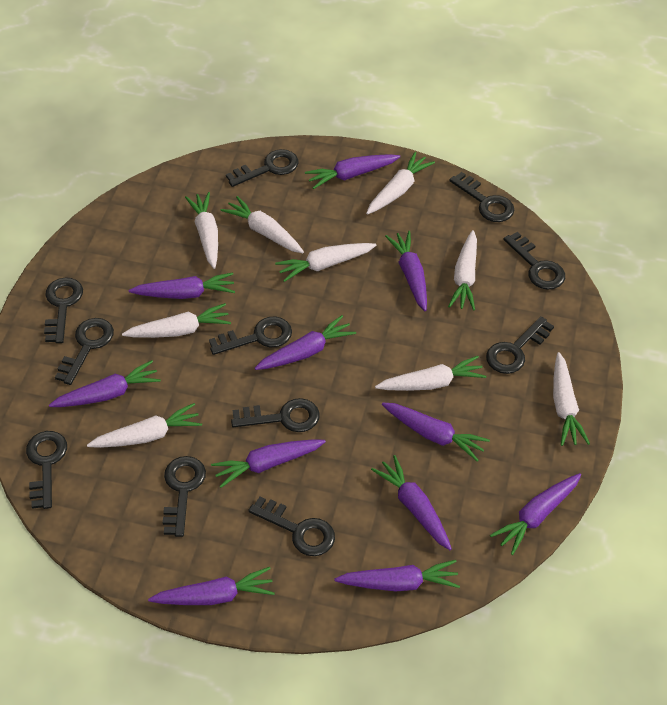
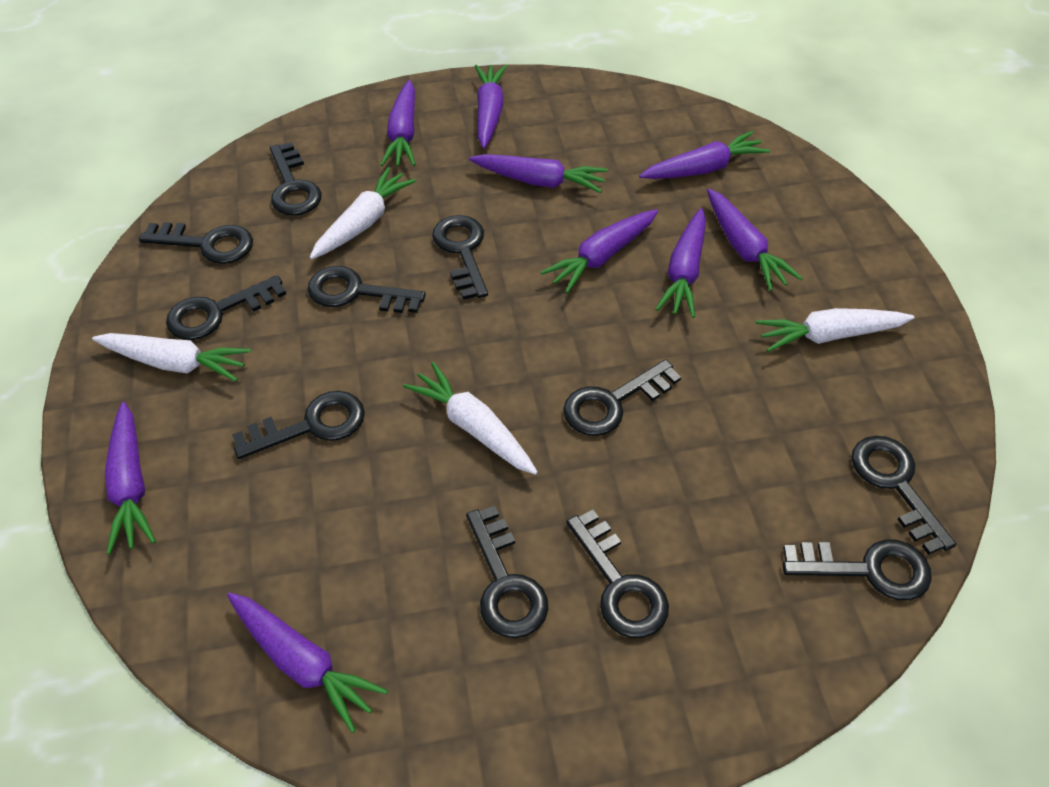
purple carrot: 11 -> 9
white carrot: 9 -> 4

